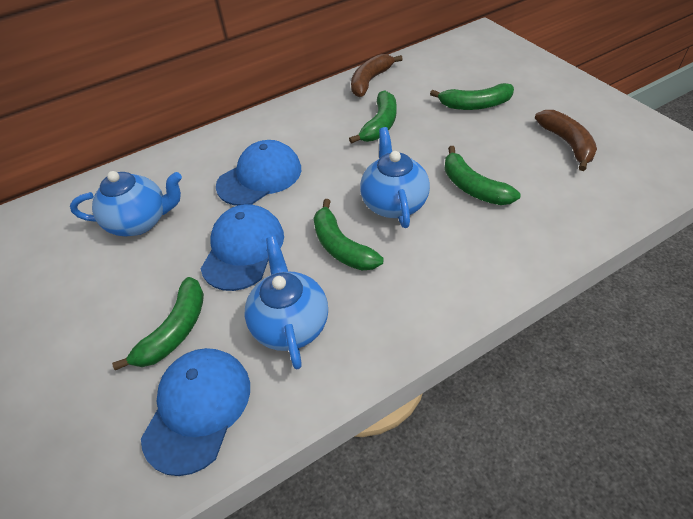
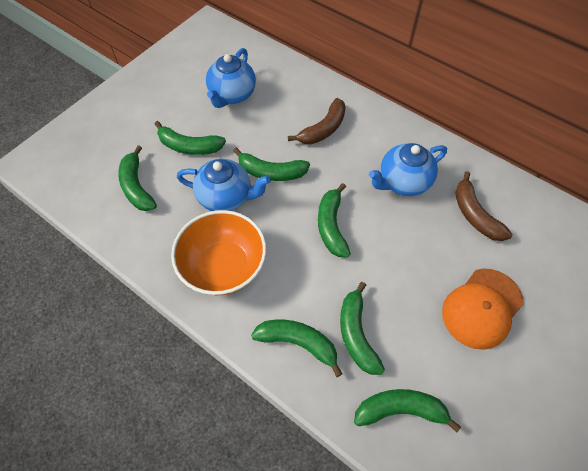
blue cap: 3 -> 0
green banana: 5 -> 7
orange bowl: 0 -> 1
orange cap: 0 -> 1

